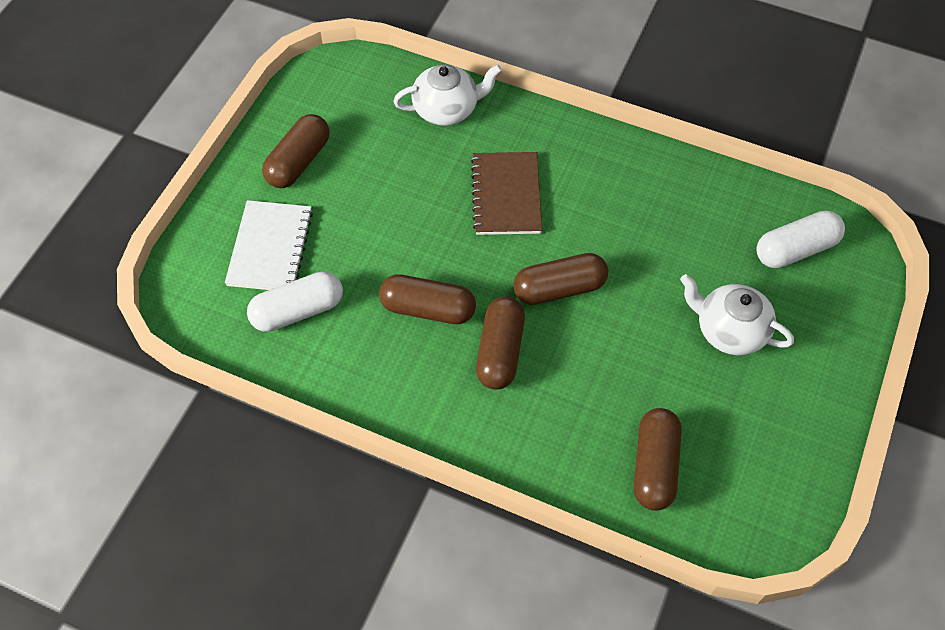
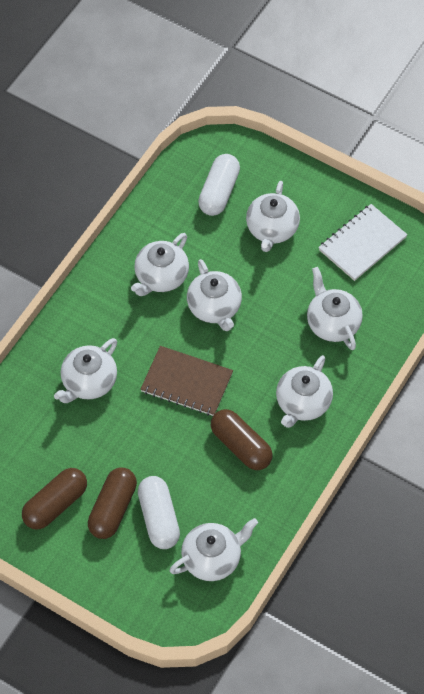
brown capsule: 5 -> 3
white teapot: 2 -> 7

